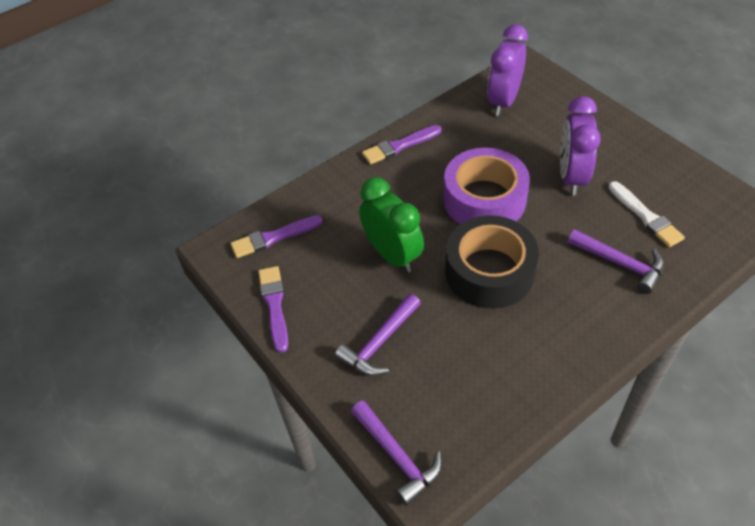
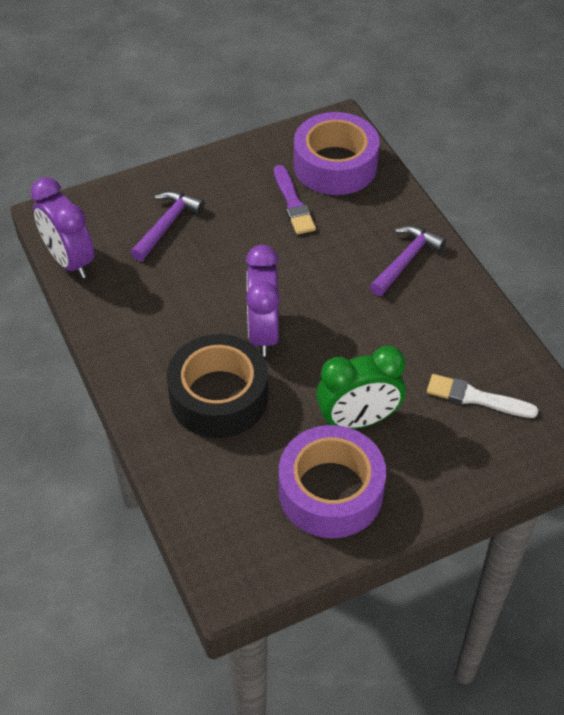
purple brush: 3 -> 1
purple hammer: 3 -> 2
purple tape: 1 -> 2

